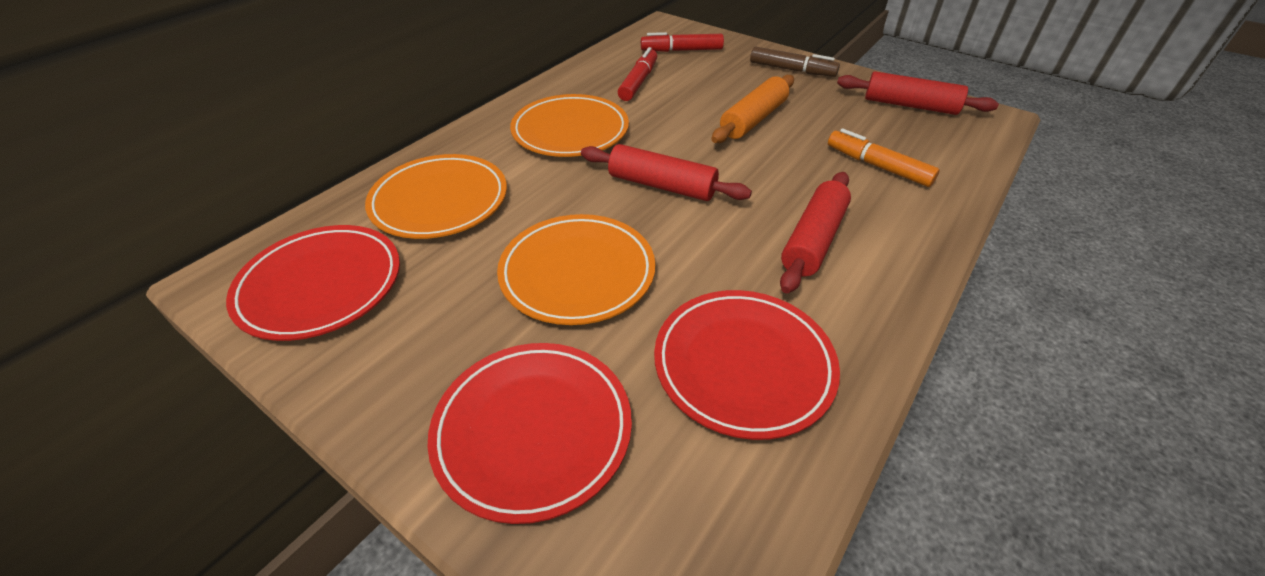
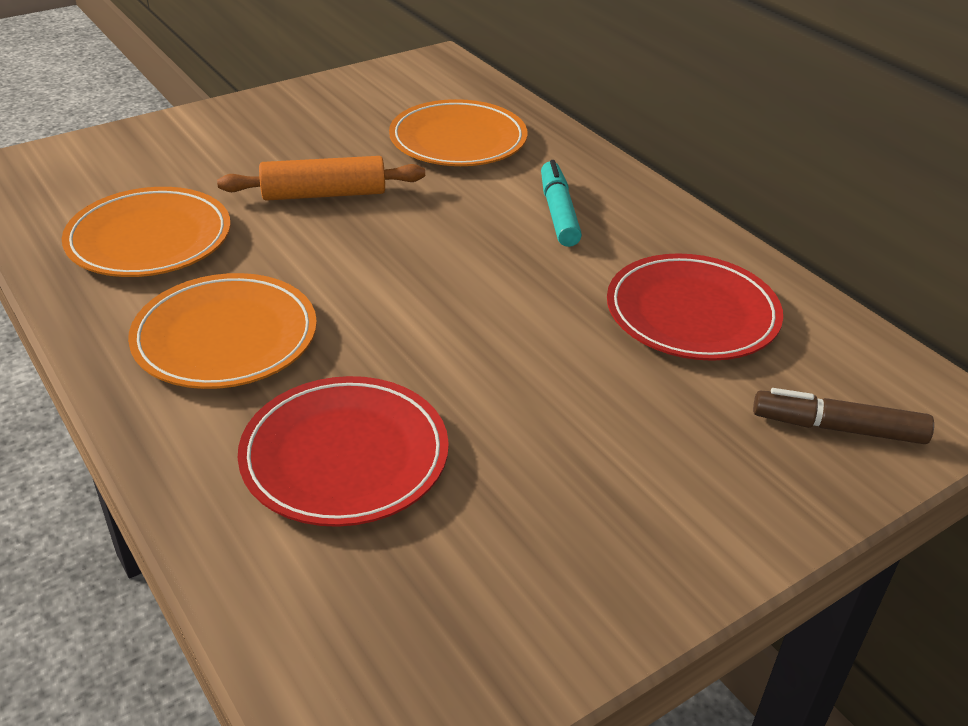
orange marker: 1 -> 0
red marker: 2 -> 0
red plate: 3 -> 2
red rolling pin: 3 -> 0
turquoise marker: 0 -> 1

